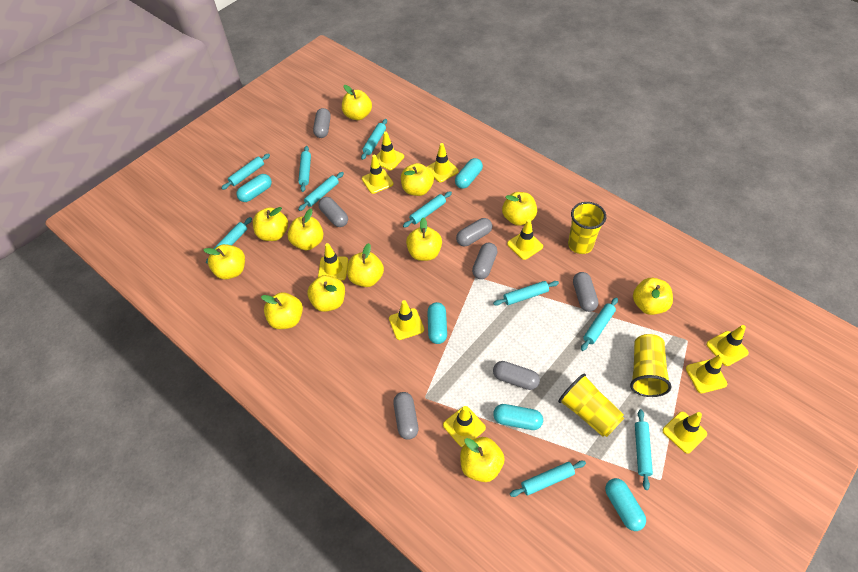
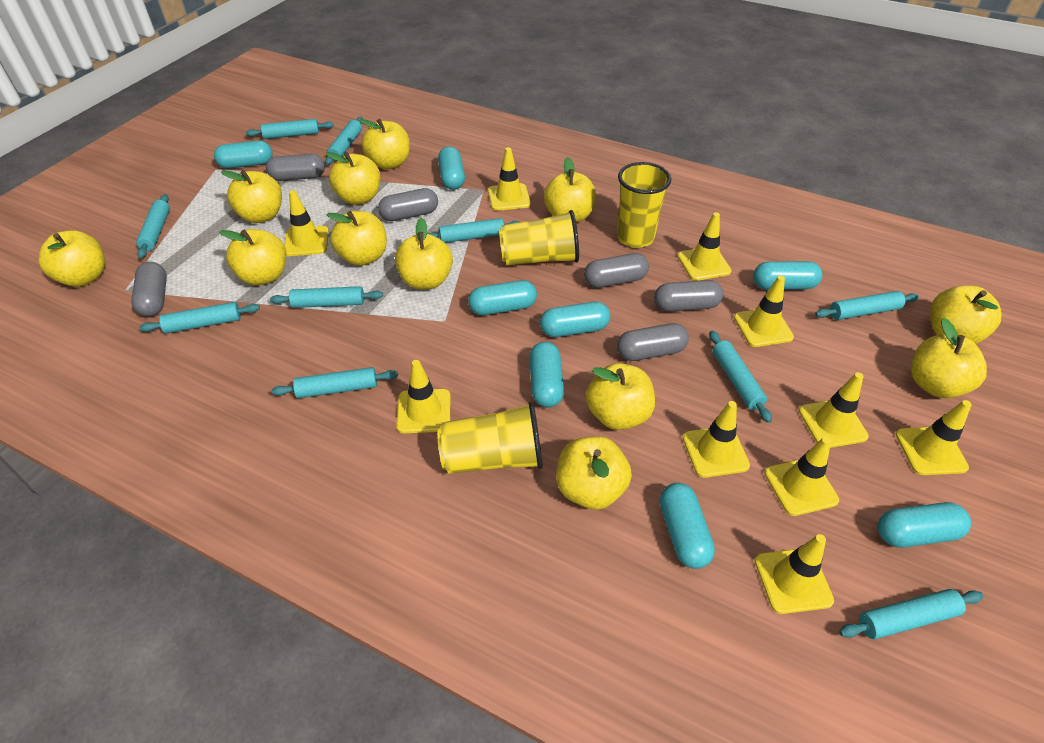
grey capsule: 7 -> 6
turquoise capsule: 5 -> 8

